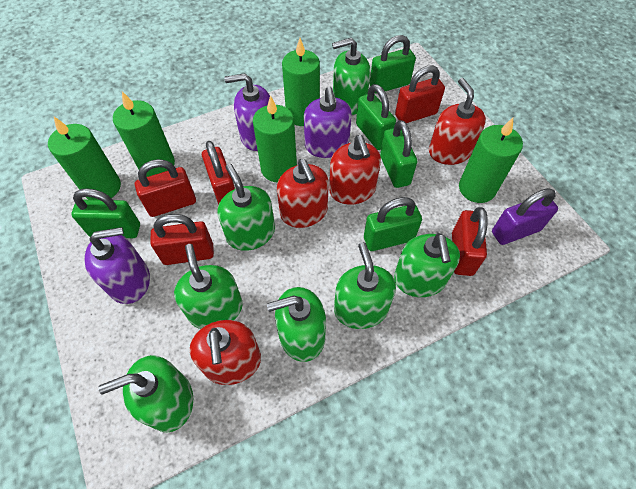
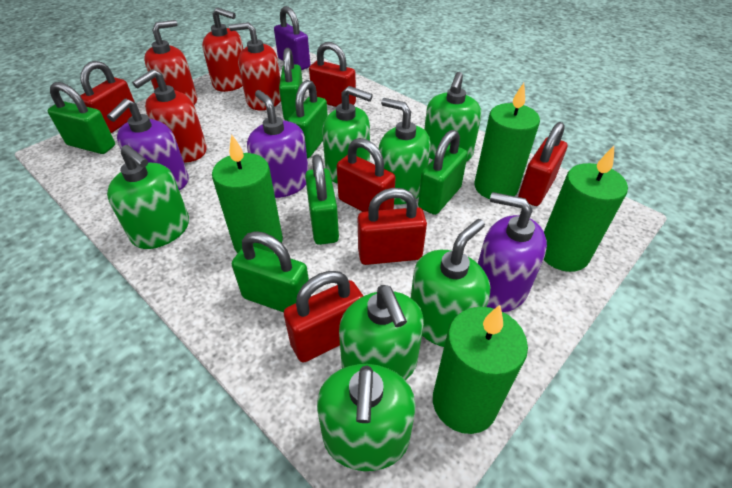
green candle: 5 -> 4
green padlock: 5 -> 6
red padlock: 5 -> 6

